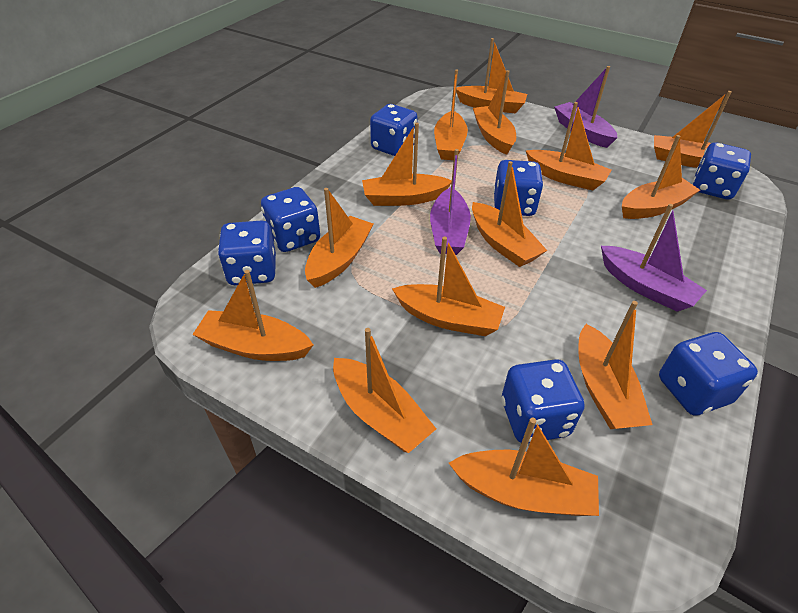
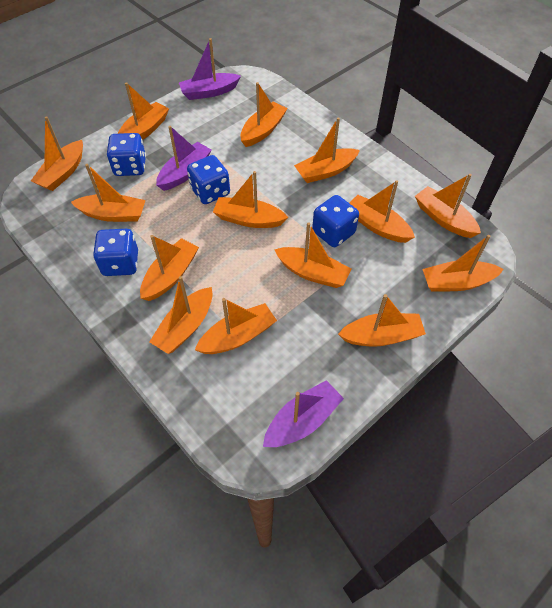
blue dice: 7 -> 4

